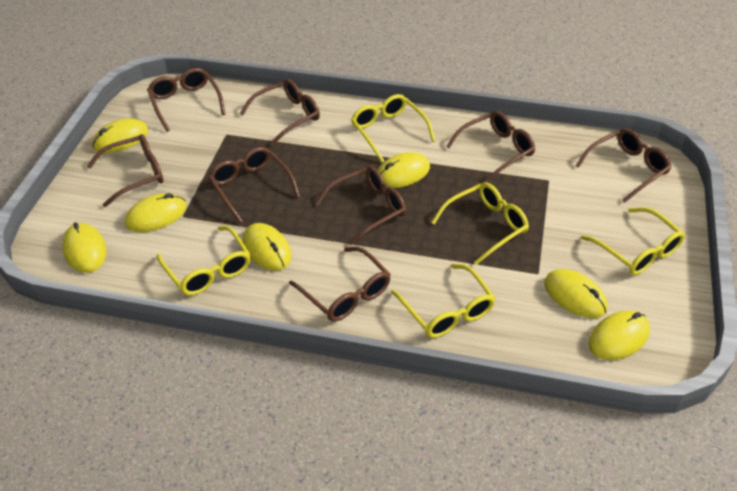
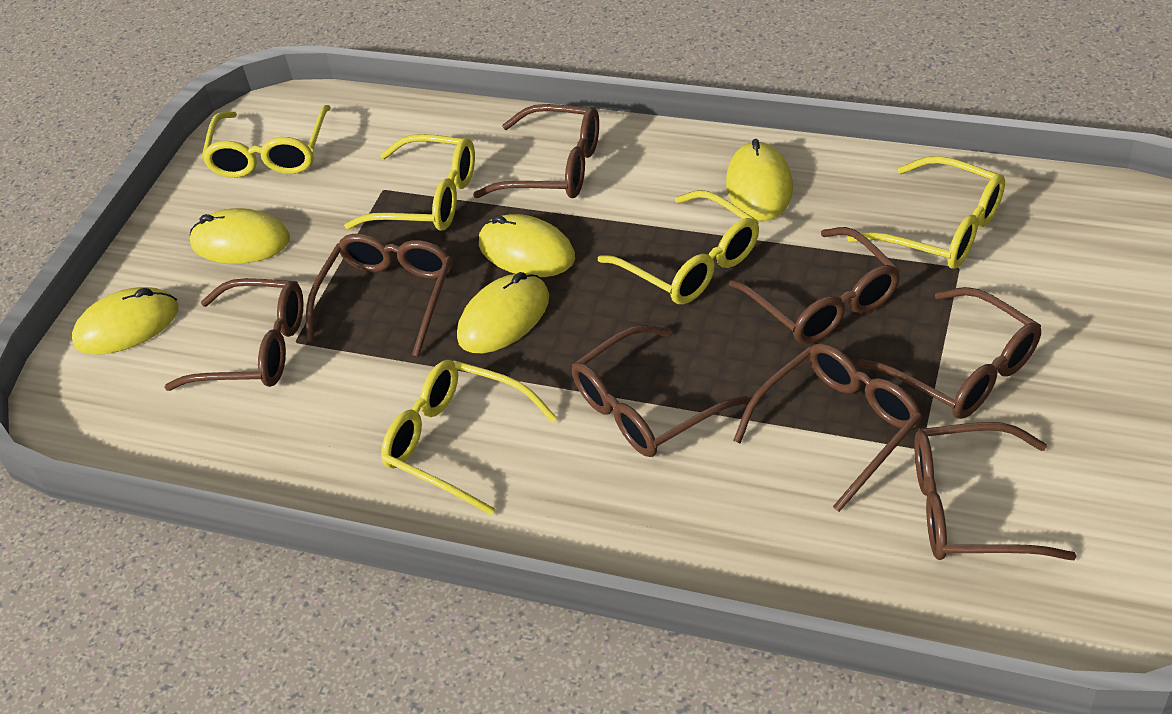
yellow mouse: 7 -> 5

